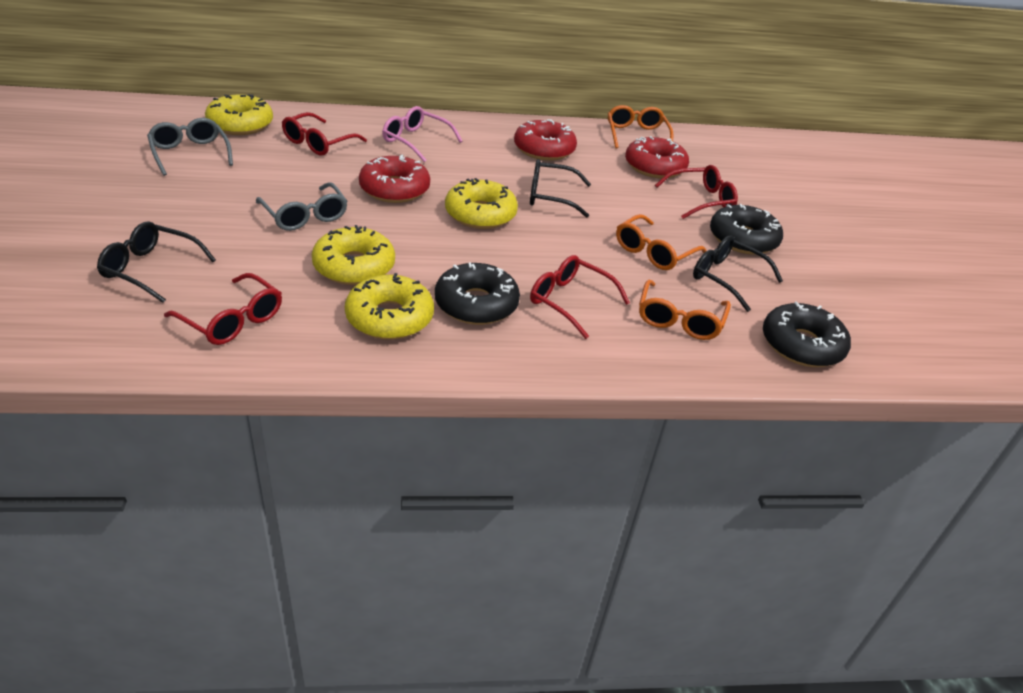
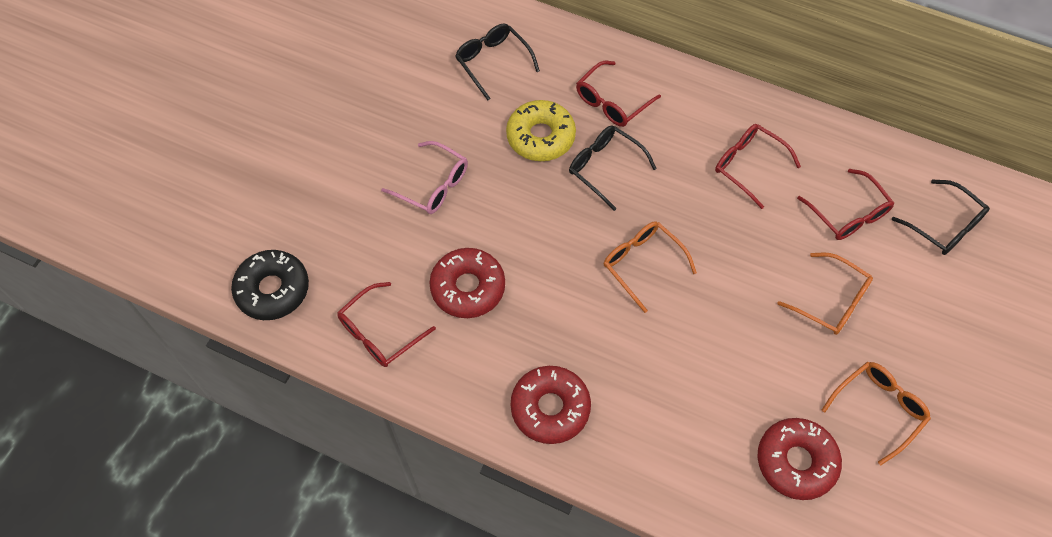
black donut: 3 -> 1
grey glasses: 2 -> 0
yellow donut: 4 -> 1

